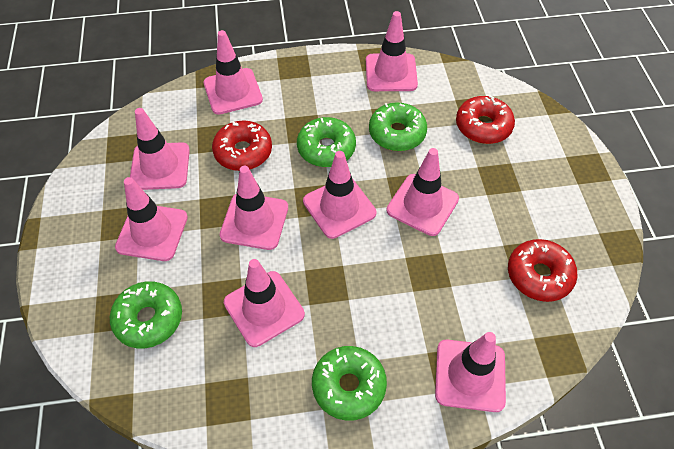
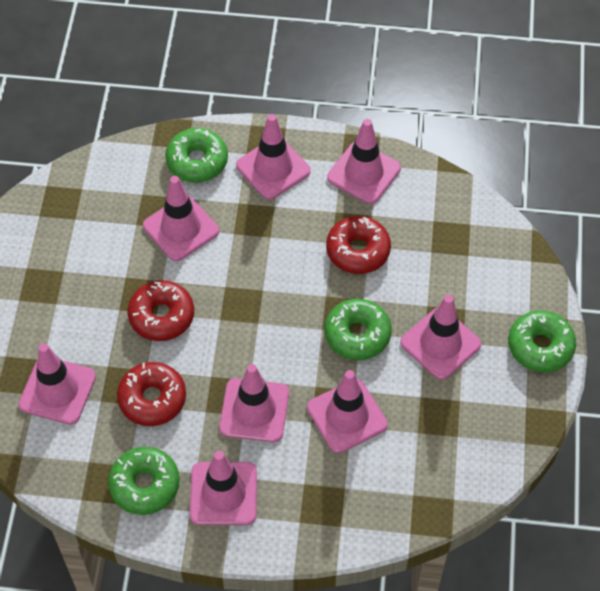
pink traffic cone: 9 -> 8

